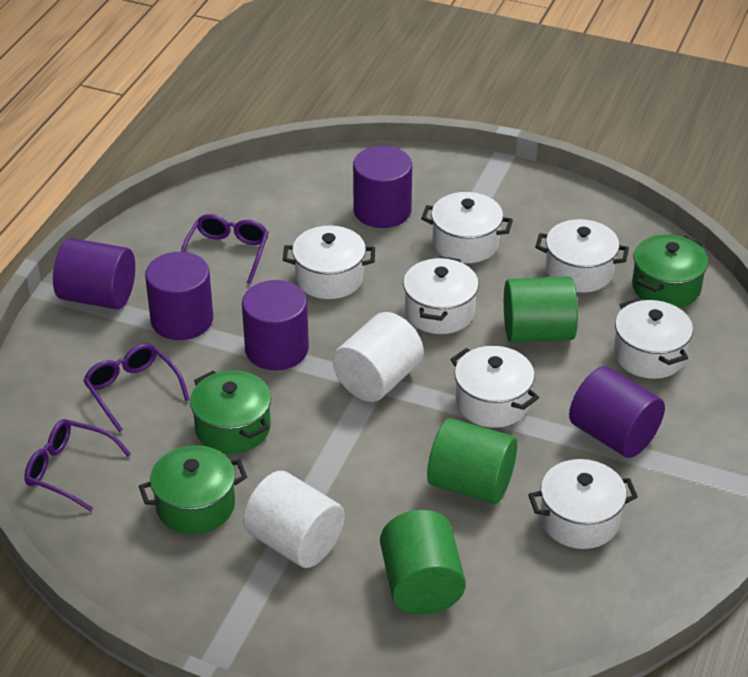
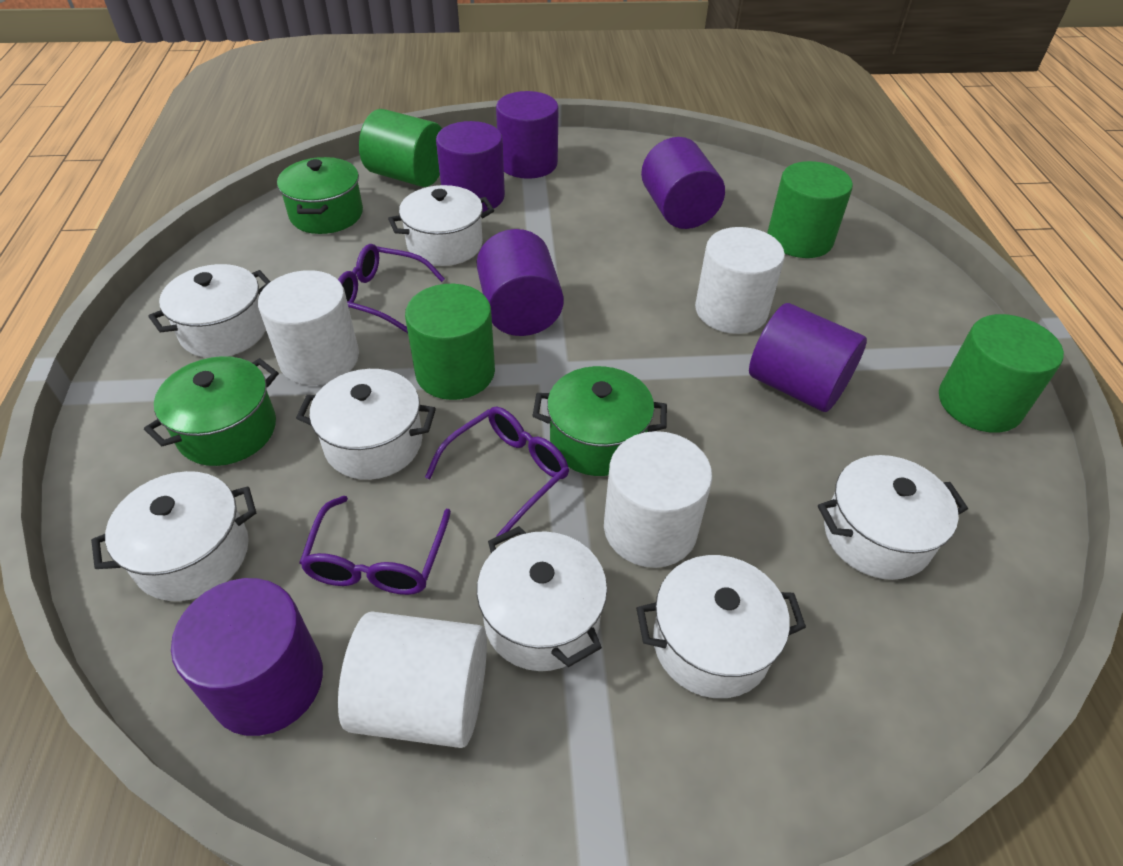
green cylinder: 3 -> 4
purple cylinder: 5 -> 6
white cylinder: 2 -> 4

